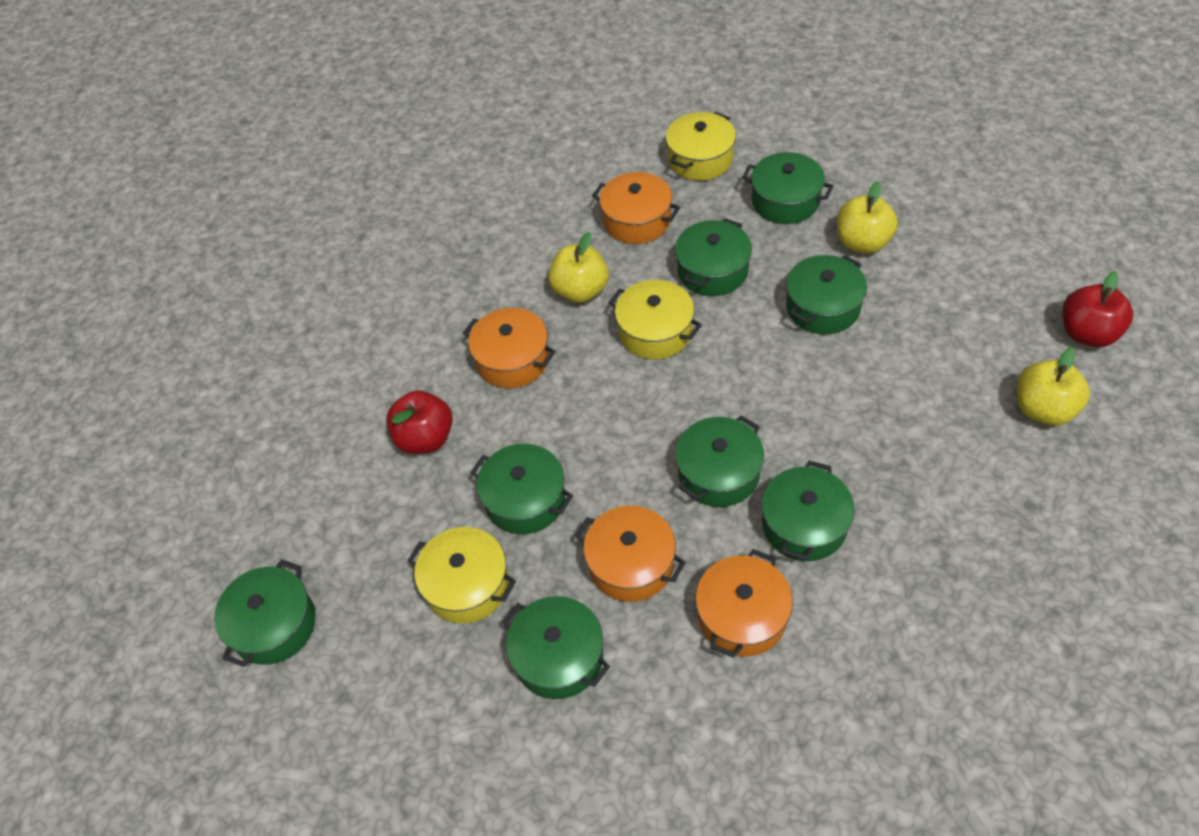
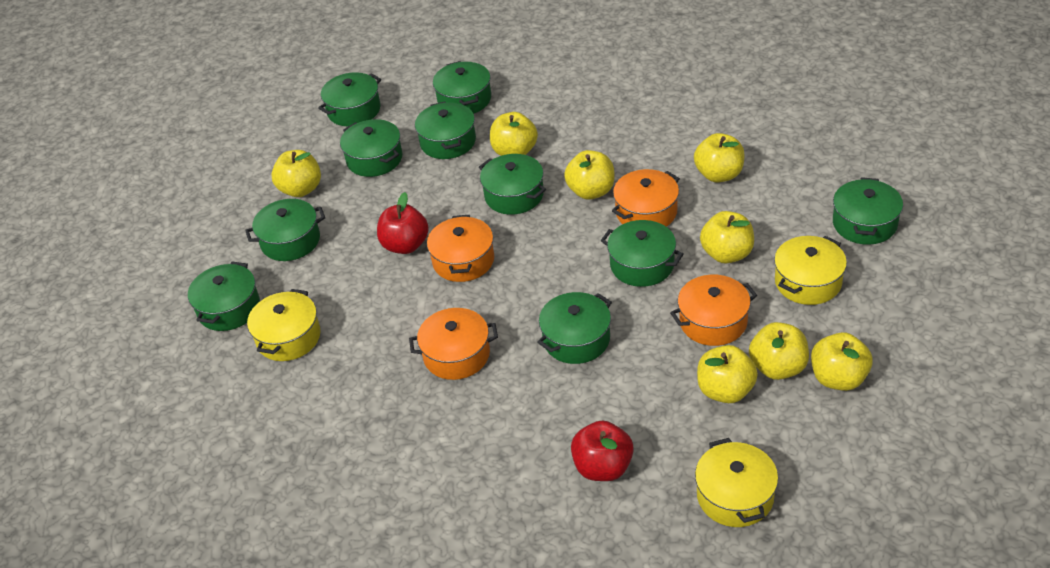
green pot: 8 -> 10
yellow apple: 3 -> 8

